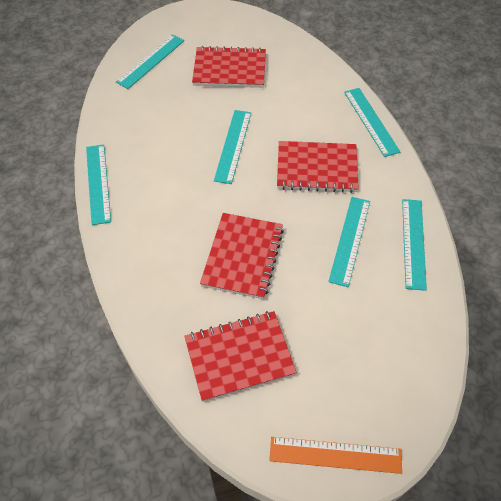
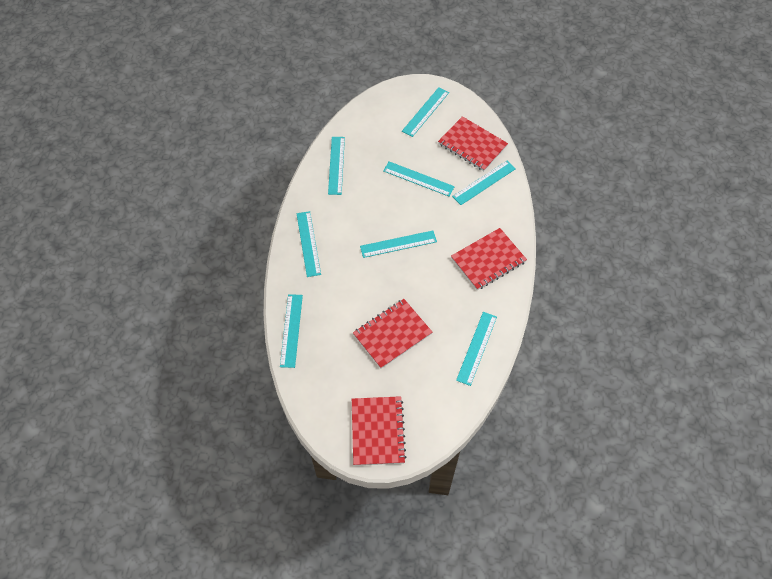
orange ruler: 1 -> 0
turquoise ruler: 6 -> 8

